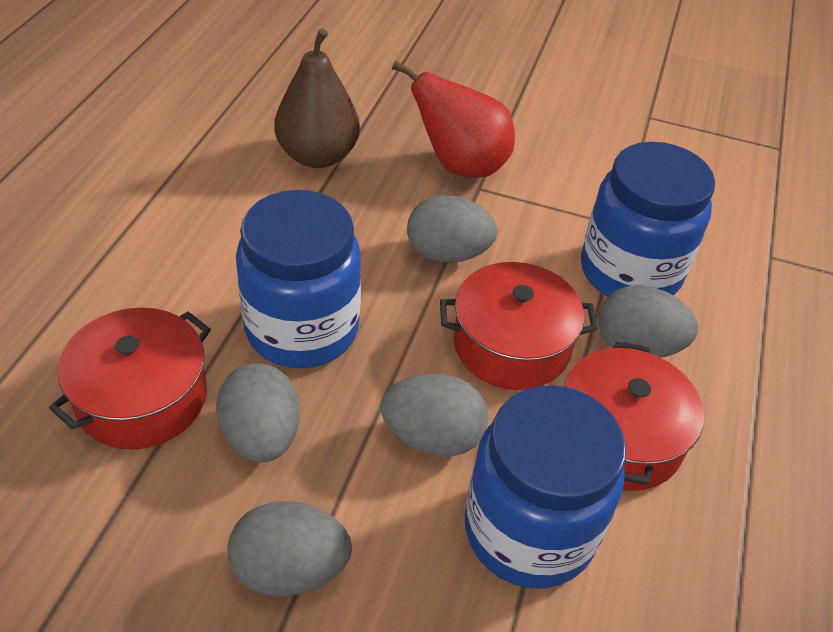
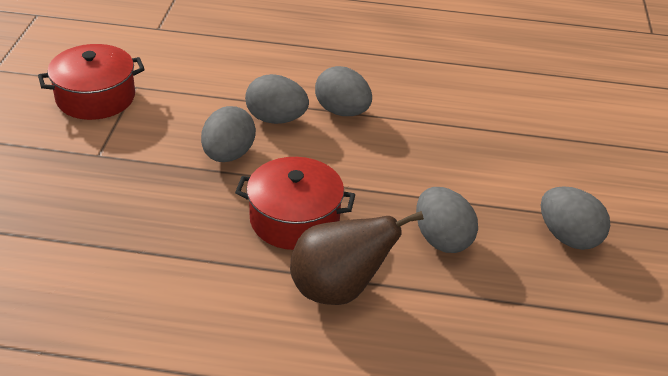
blue jar: 3 -> 0
red pear: 1 -> 0
red pot: 3 -> 2

